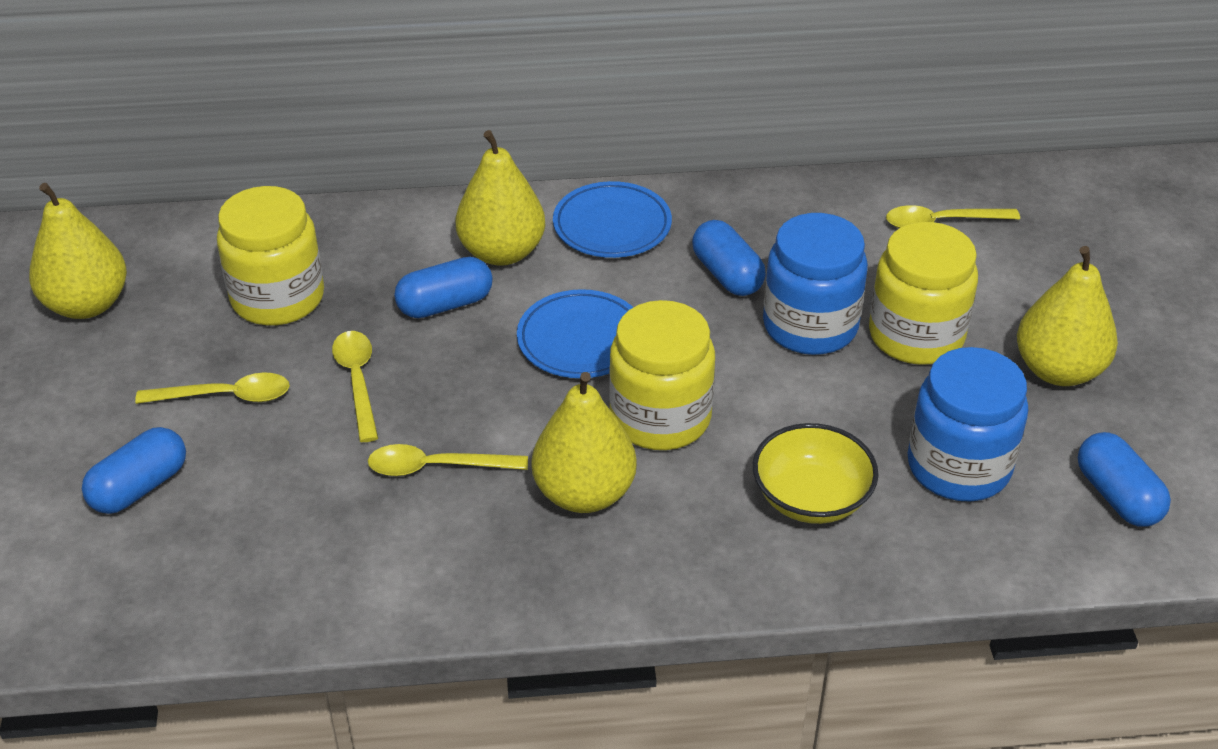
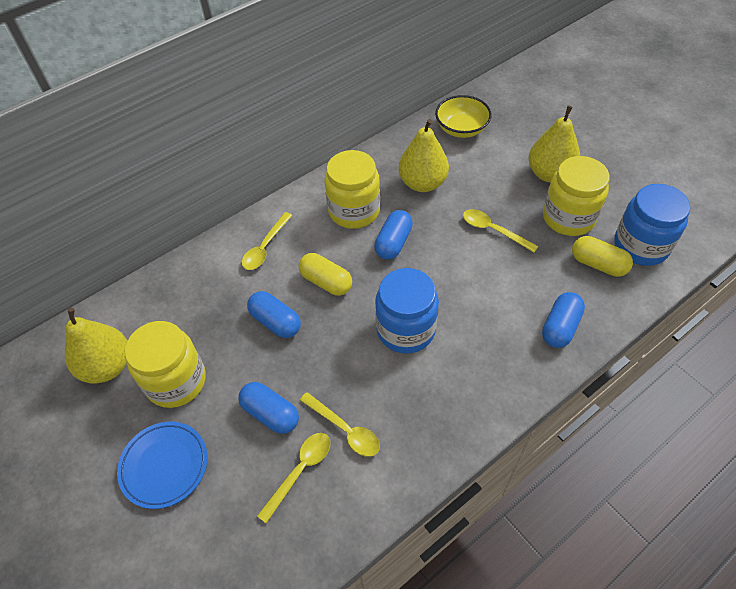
blue plate: 2 -> 1
yellow capsule: 0 -> 2
yellow pear: 4 -> 3

